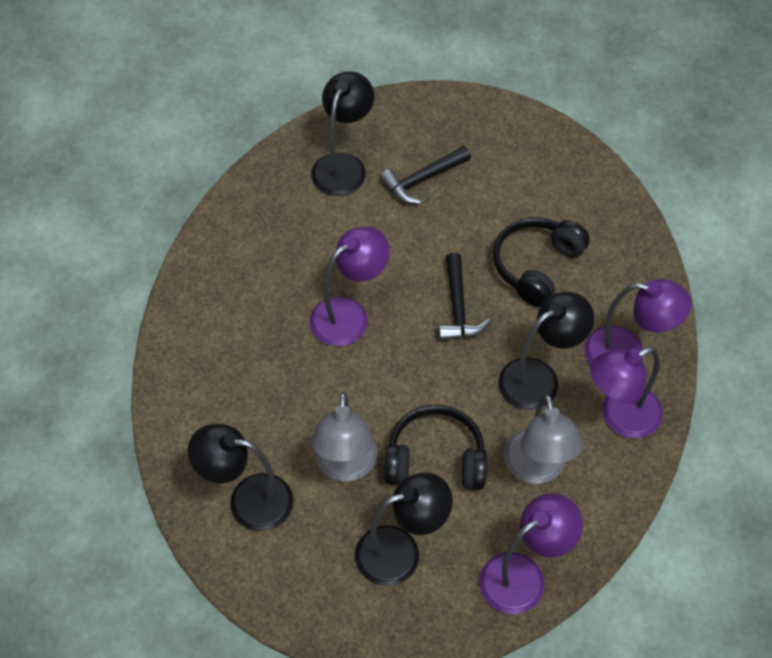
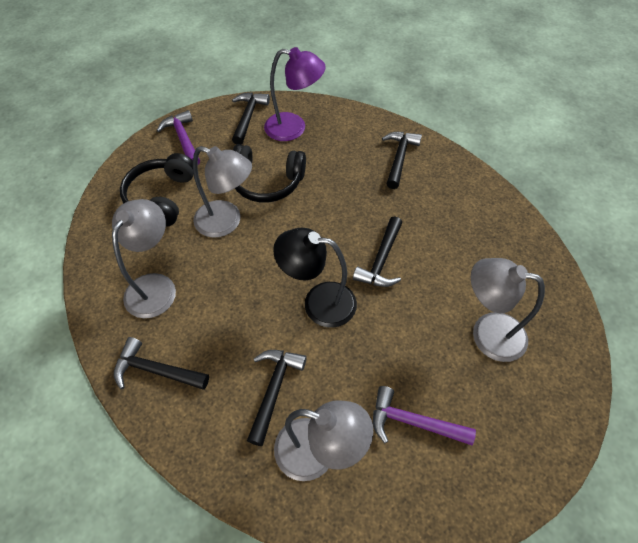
black hammer: 2 -> 5
black lamp: 4 -> 1
grey lamp: 2 -> 4
purple hammer: 0 -> 2
purple lamp: 4 -> 1

